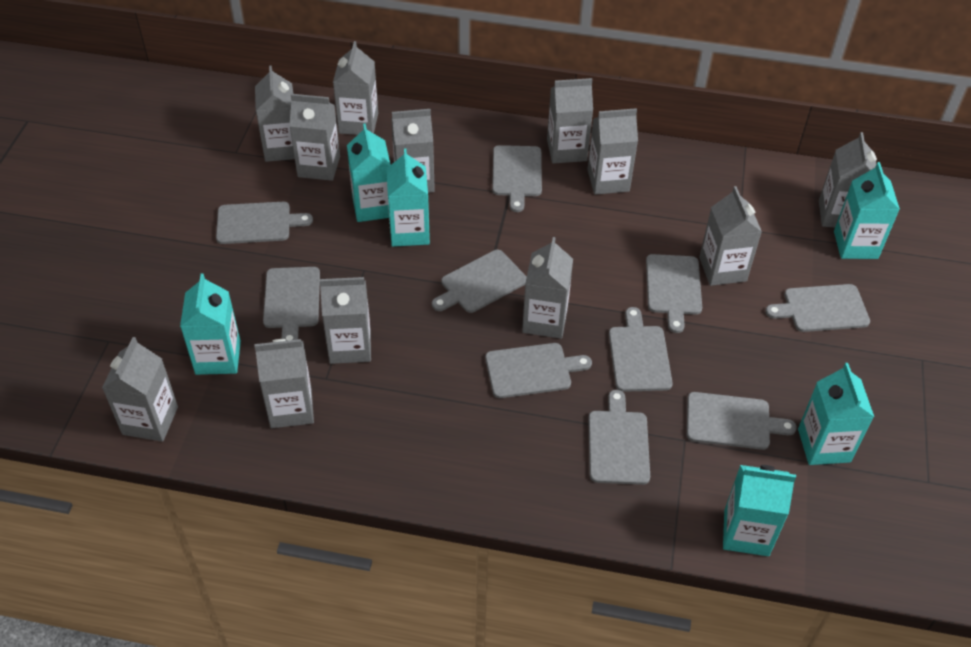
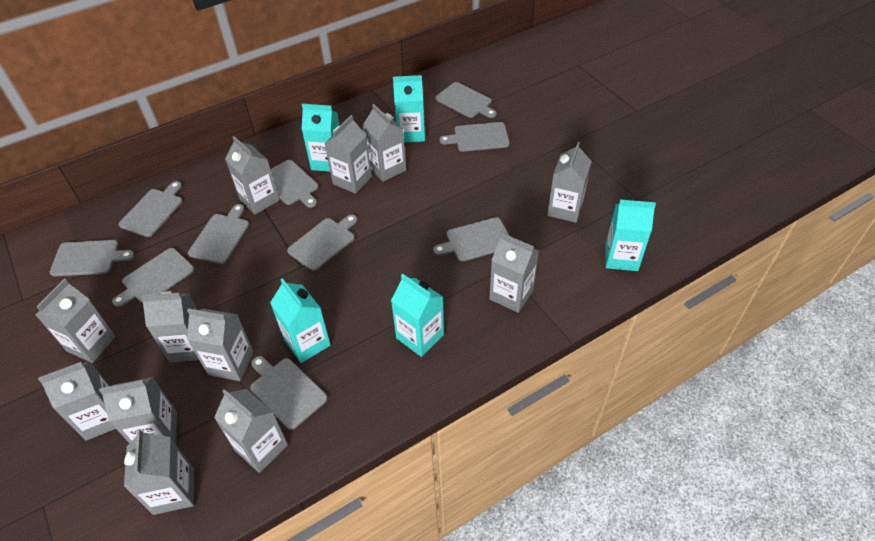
turquoise carton: 6 -> 5

